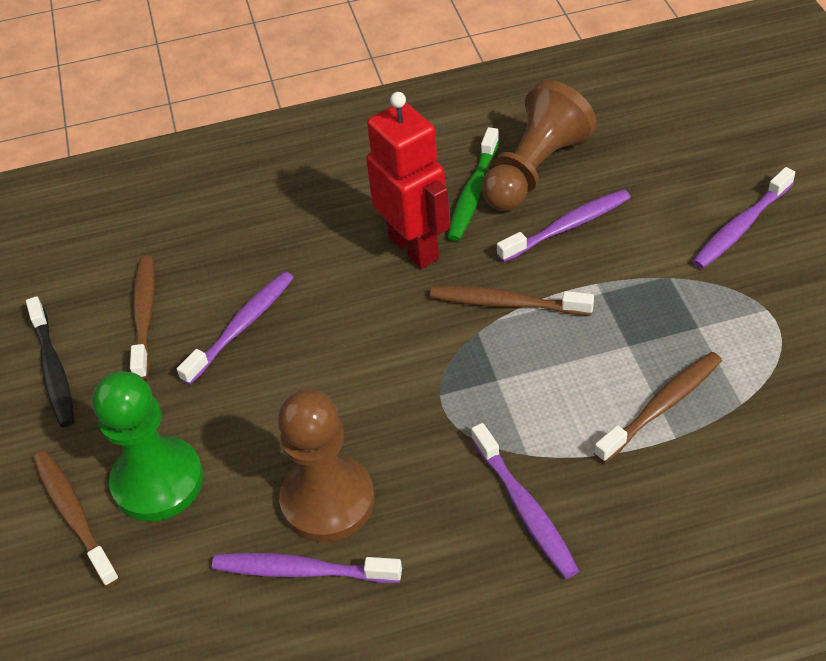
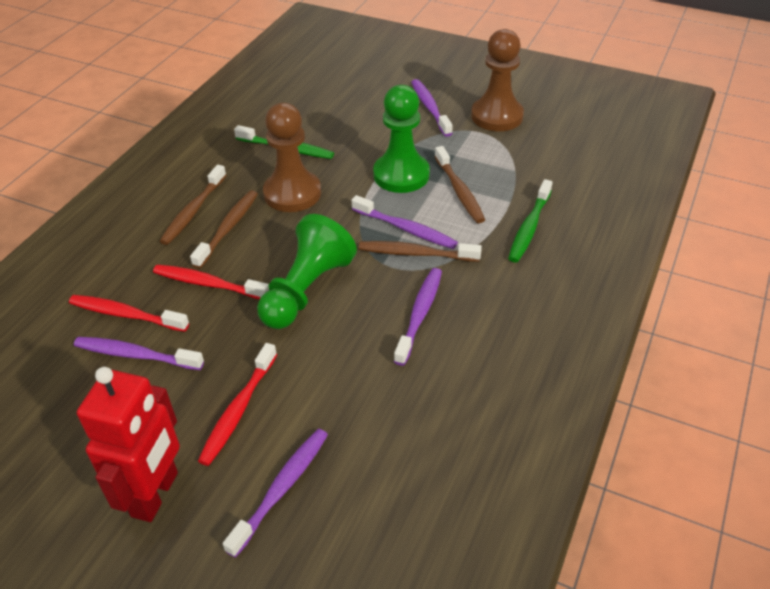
black toothbrush: 1 -> 0
green pawn: 1 -> 2
green toothbrush: 1 -> 2
red toothbrush: 0 -> 3

